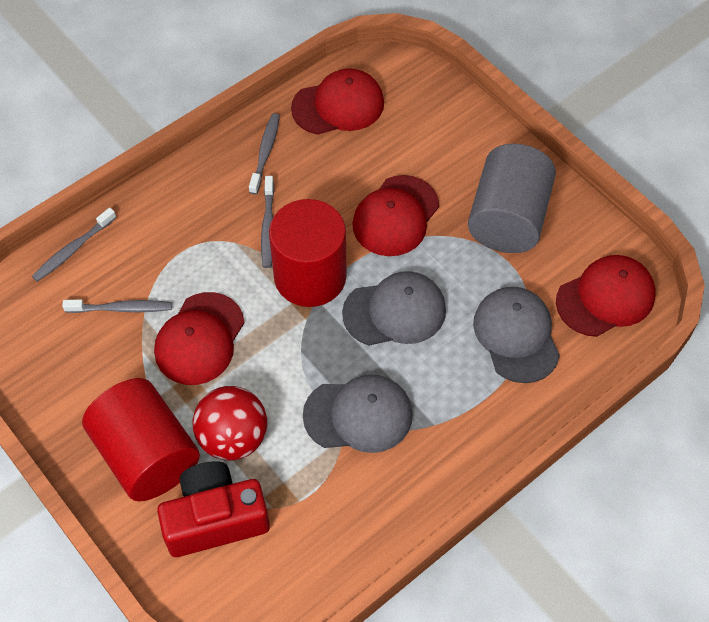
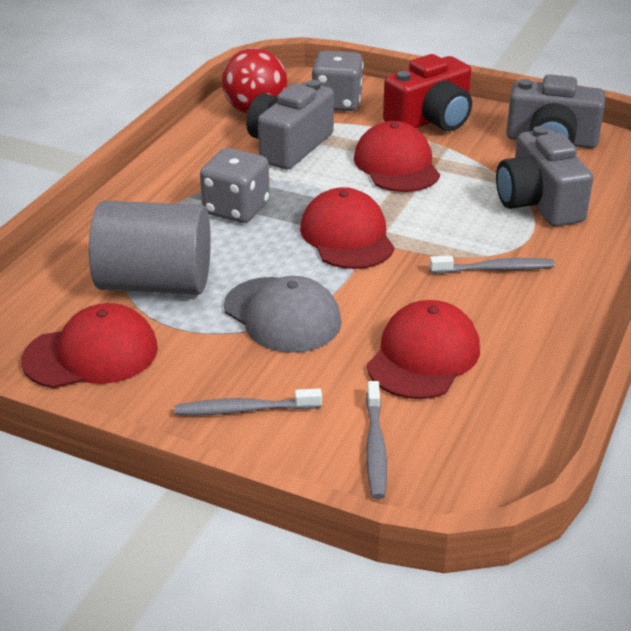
grey camera: 0 -> 3
grey cap: 3 -> 1
grey dice: 0 -> 2
grey toothbrush: 4 -> 3
red cylinder: 2 -> 0

